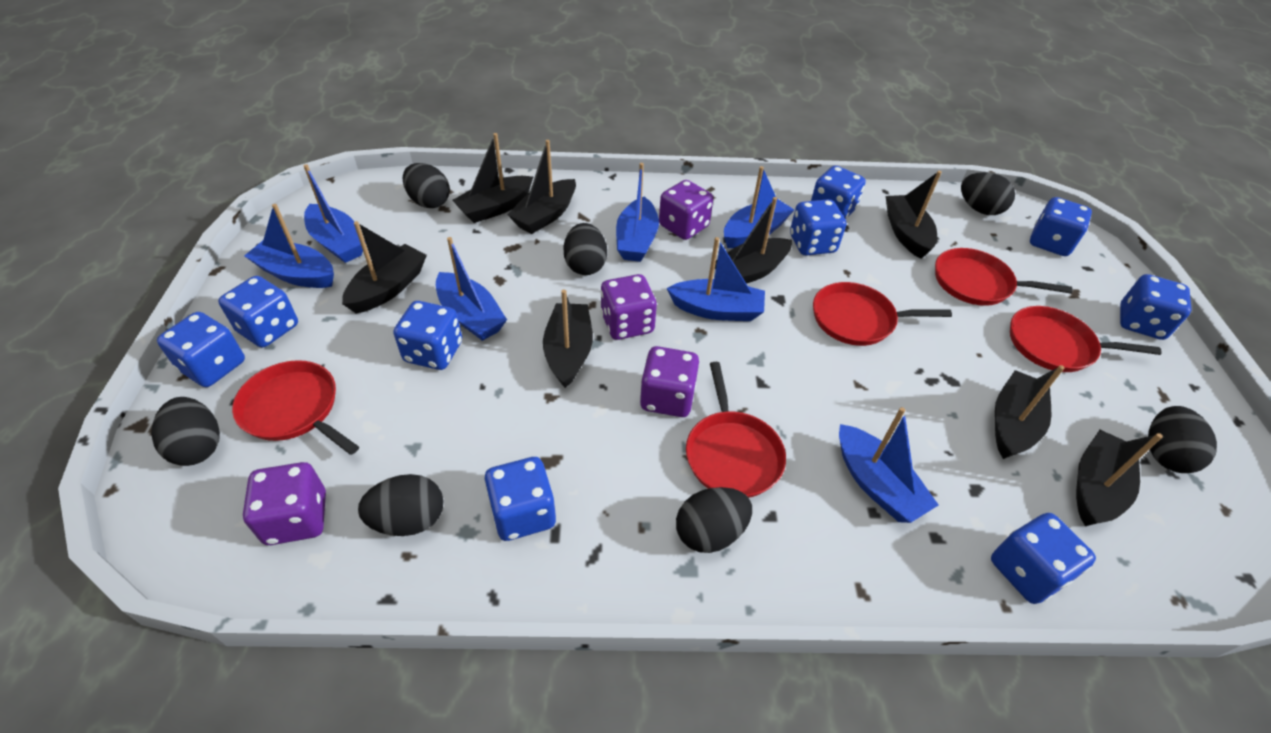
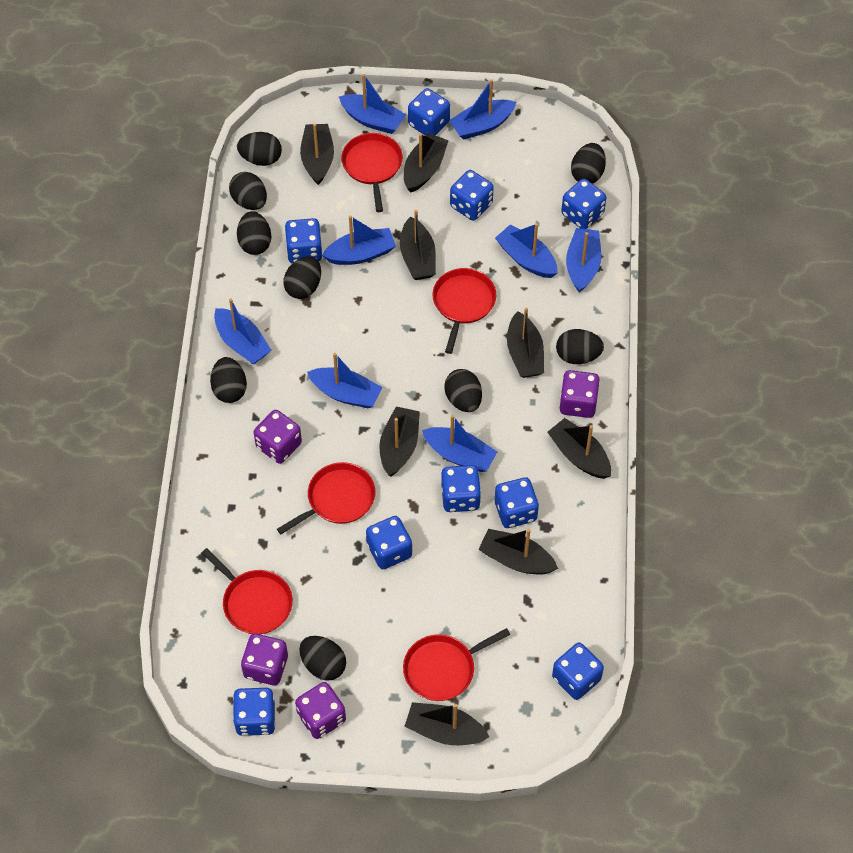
black egg: 7 -> 9
blue boat: 7 -> 8

